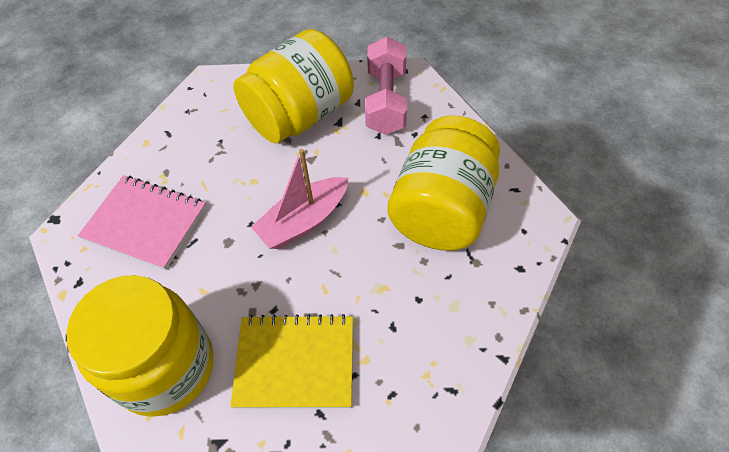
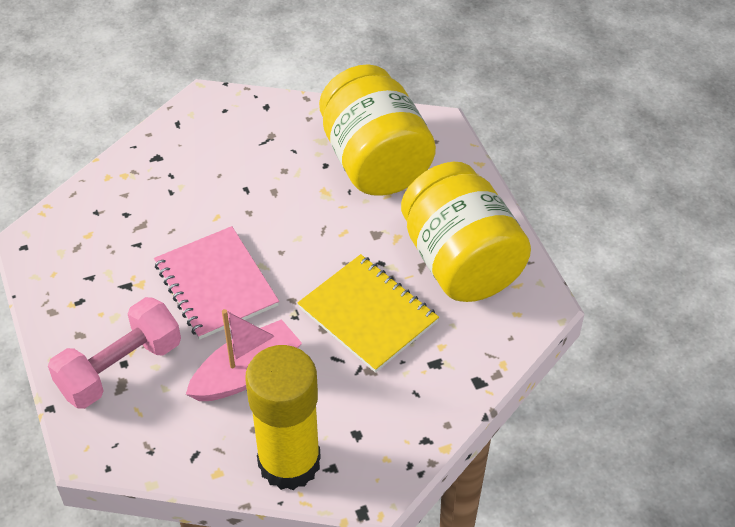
yellow glue stick: 0 -> 1
yellow jar: 3 -> 2

